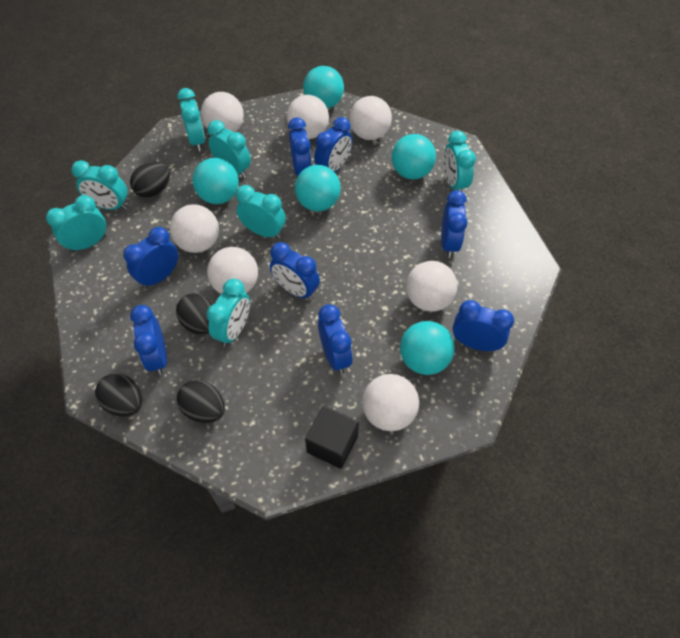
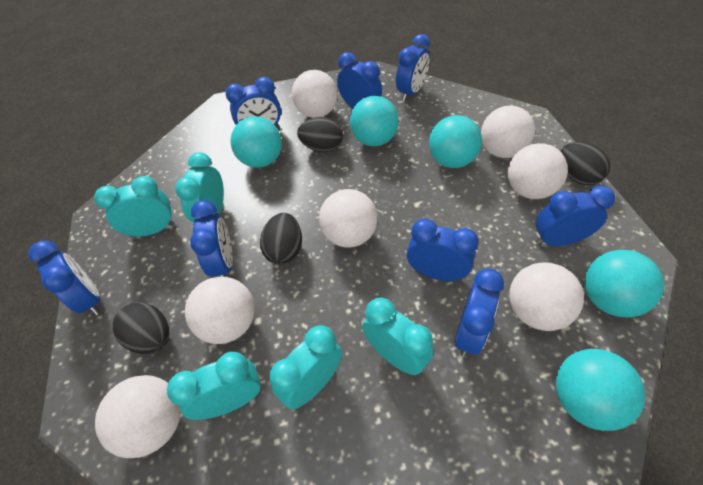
black cube: 1 -> 0
turquoise clock: 7 -> 5

